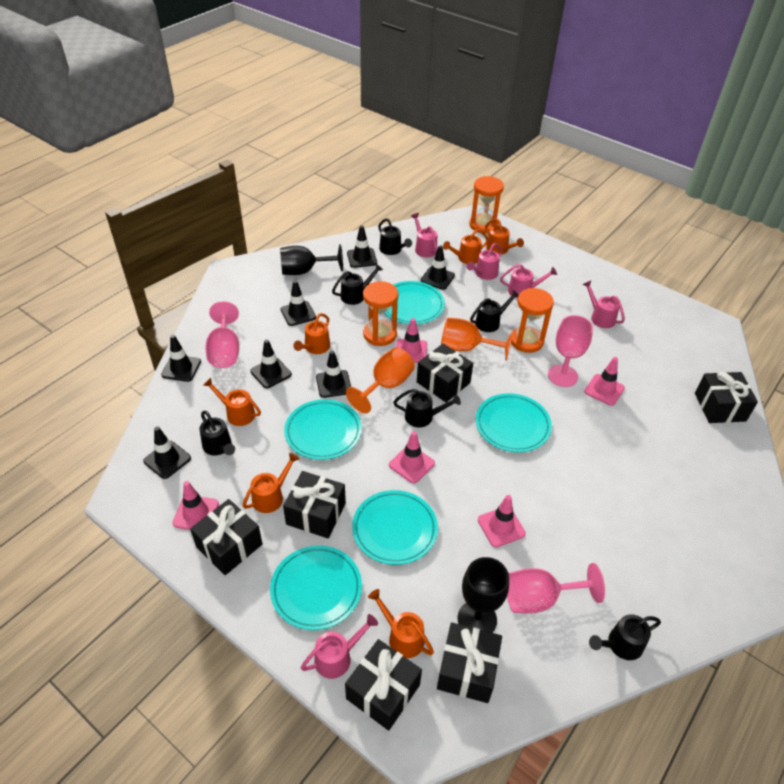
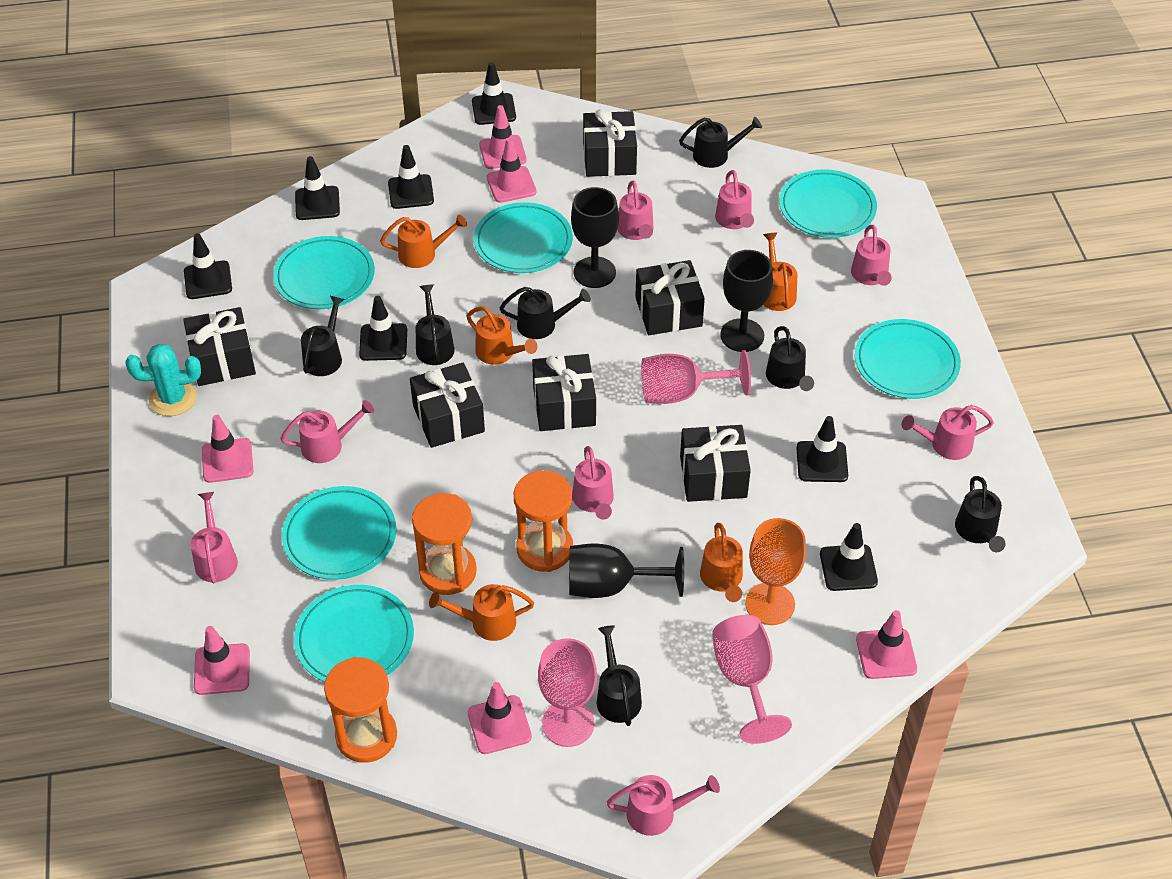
black goblet: 2 -> 3
black watering can: 6 -> 7
orange goblet: 2 -> 1
orange watering can: 6 -> 5
pink traffic cone: 5 -> 6
pink watering can: 5 -> 8
turquoise cactus: 0 -> 1
turquoise plate: 5 -> 6

